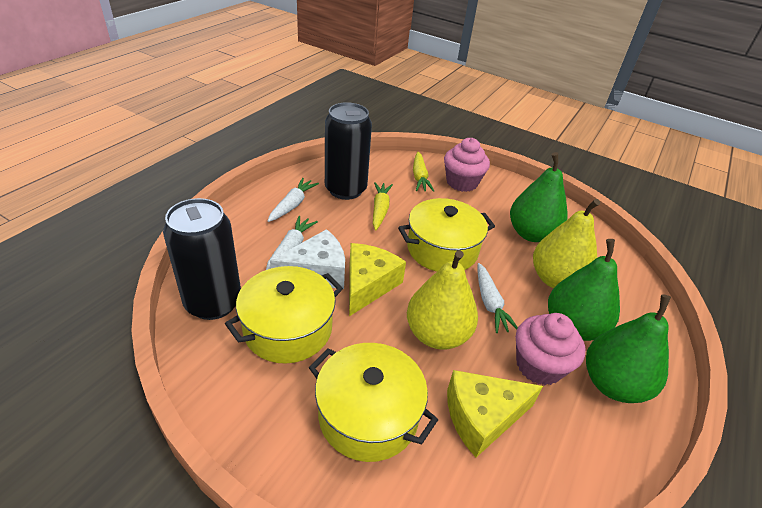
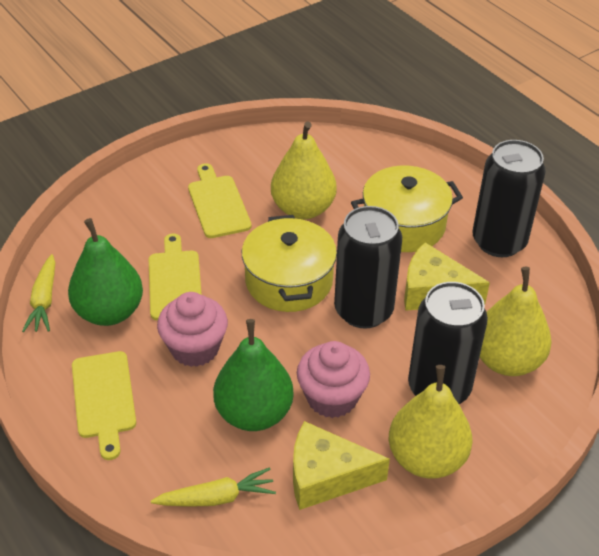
black can: 2 -> 3
green pear: 3 -> 2
white carrot: 3 -> 0
white cheese: 1 -> 0
yellow cutting board: 0 -> 3
yellow pear: 2 -> 3
yellow pot: 3 -> 2

